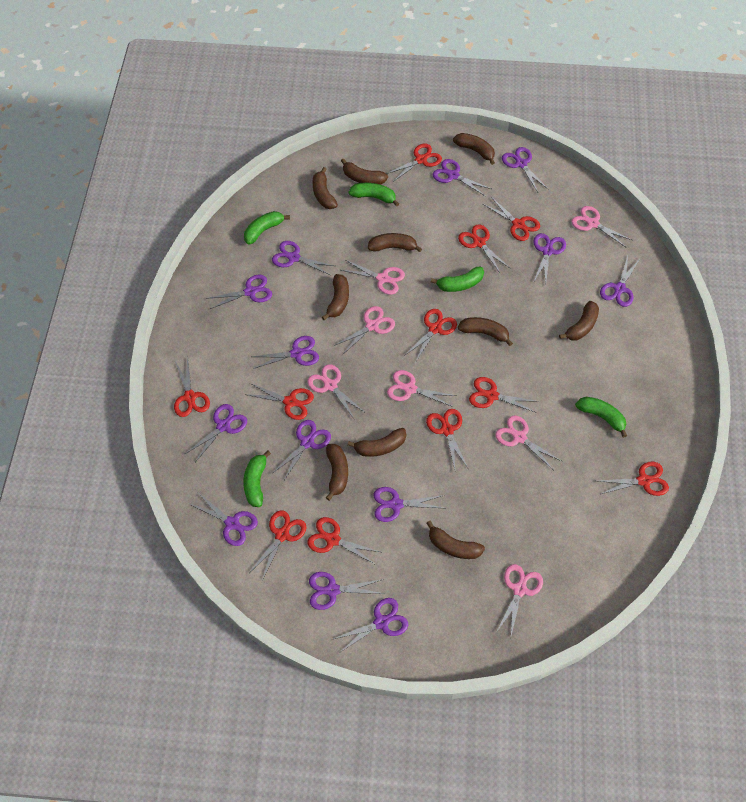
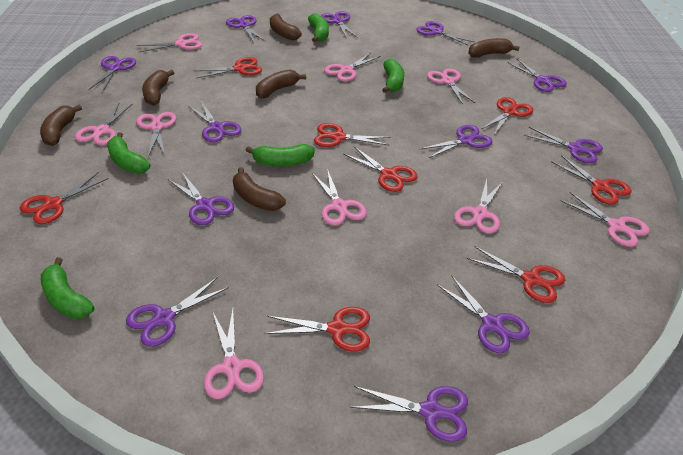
brown banana: 10 -> 6
pink scissors: 7 -> 9
purple scissors: 13 -> 12
red scissors: 11 -> 8

